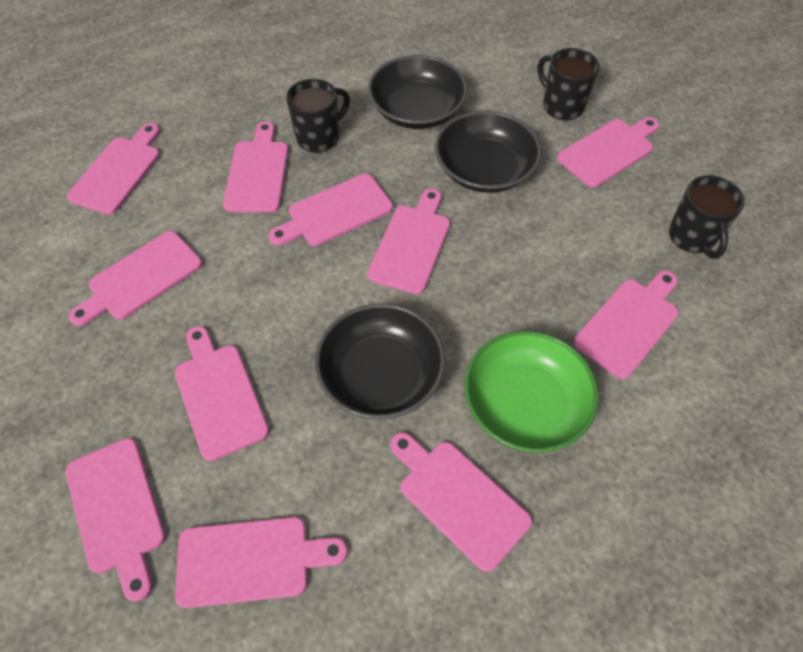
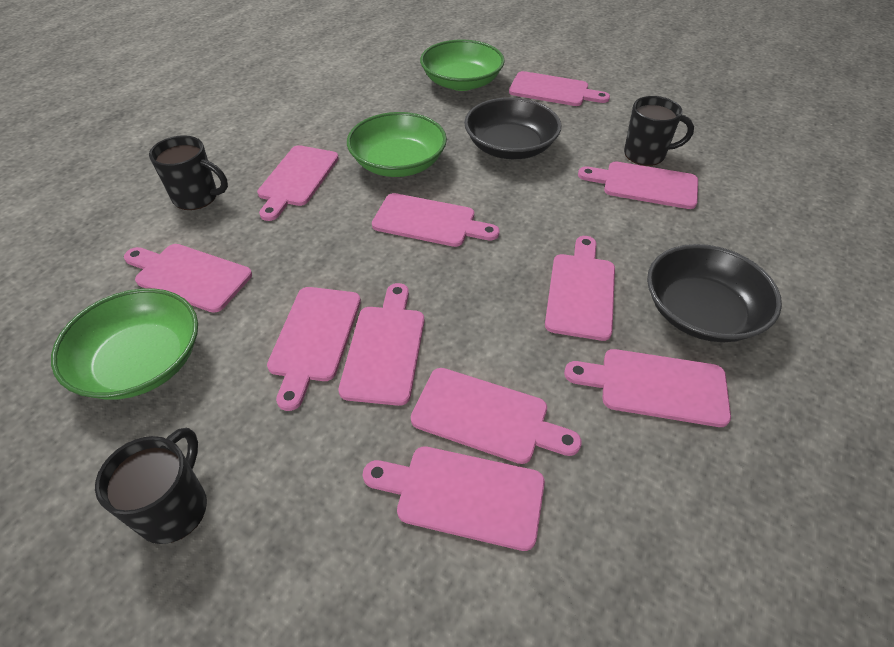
black bowl: 3 -> 2
green bowl: 1 -> 3

